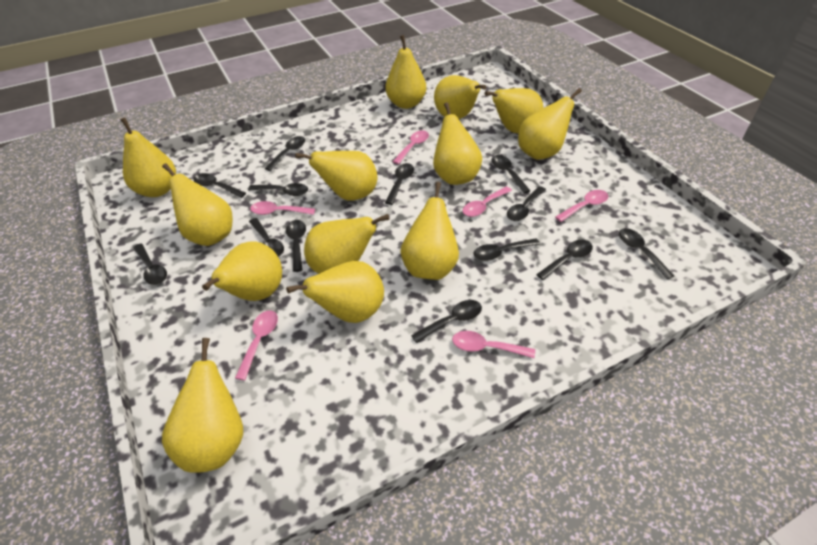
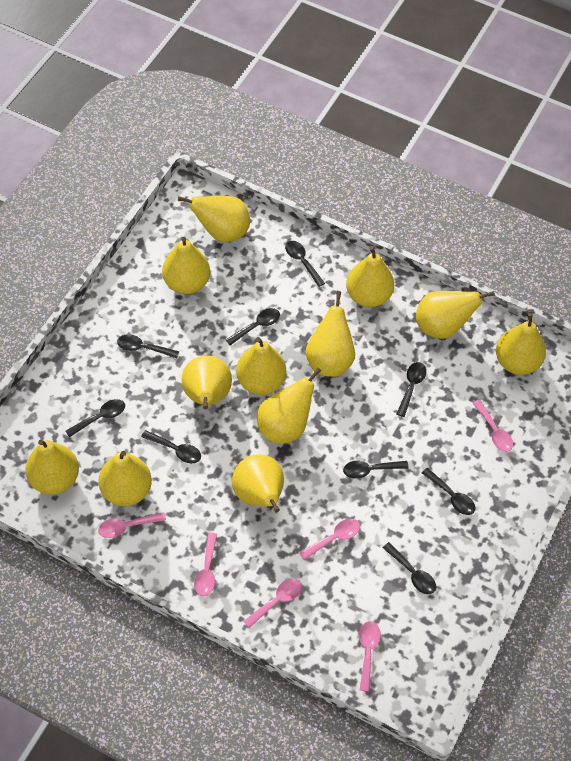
black spoon: 13 -> 9
yellow pear: 13 -> 12

